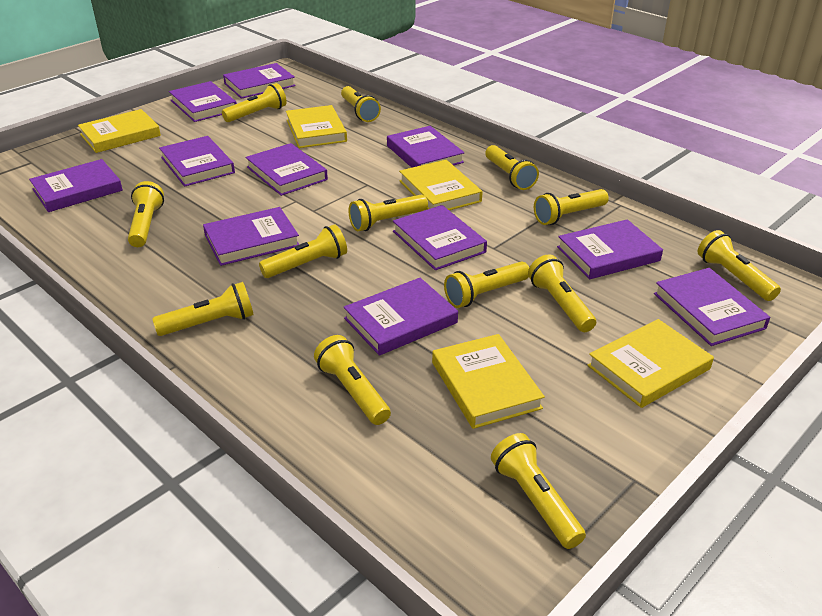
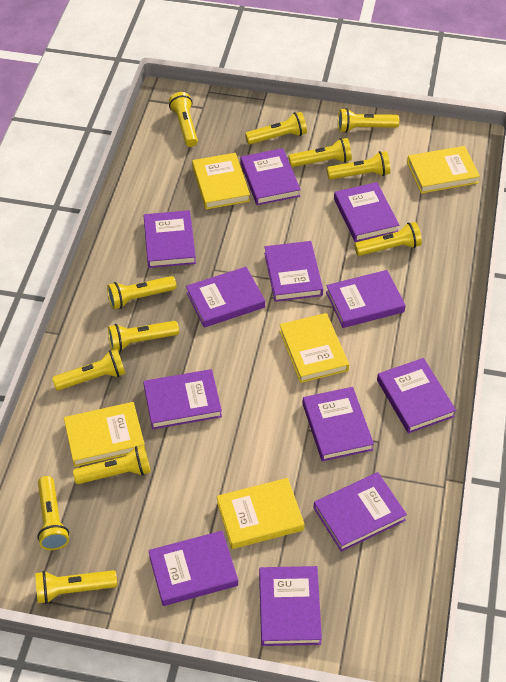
purple book: 11 -> 12
yellow flashlight: 13 -> 12

